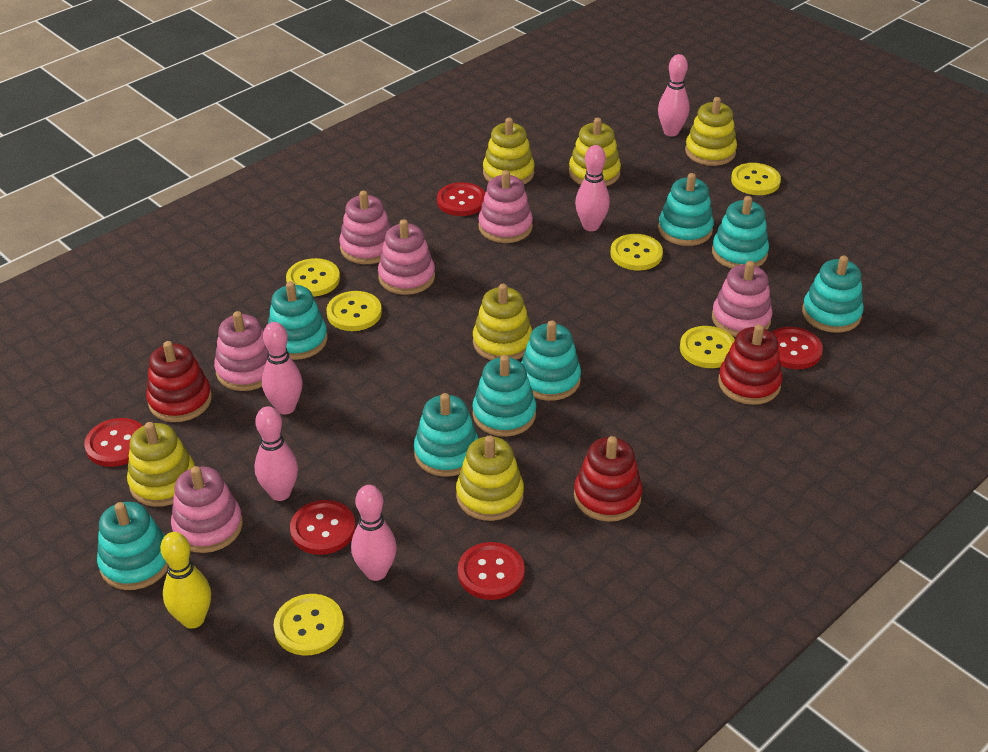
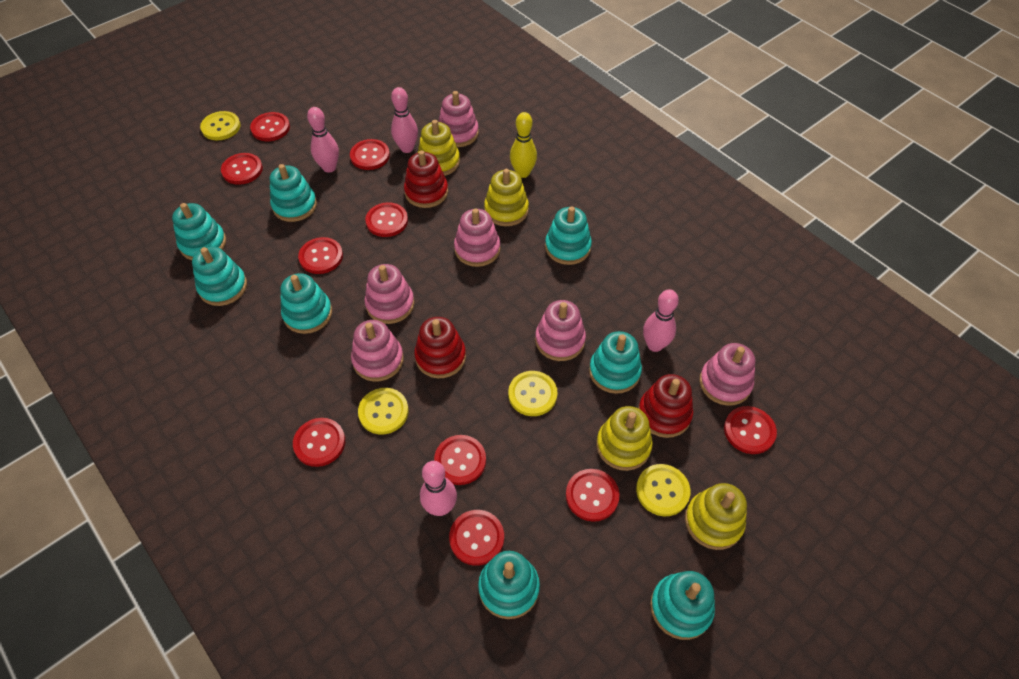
pink bowling pin: 5 -> 4
red button: 5 -> 10
yellow button: 6 -> 4
yellow stacking toy: 6 -> 4

